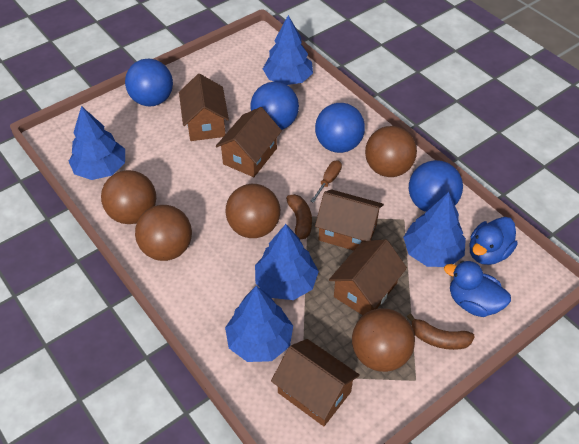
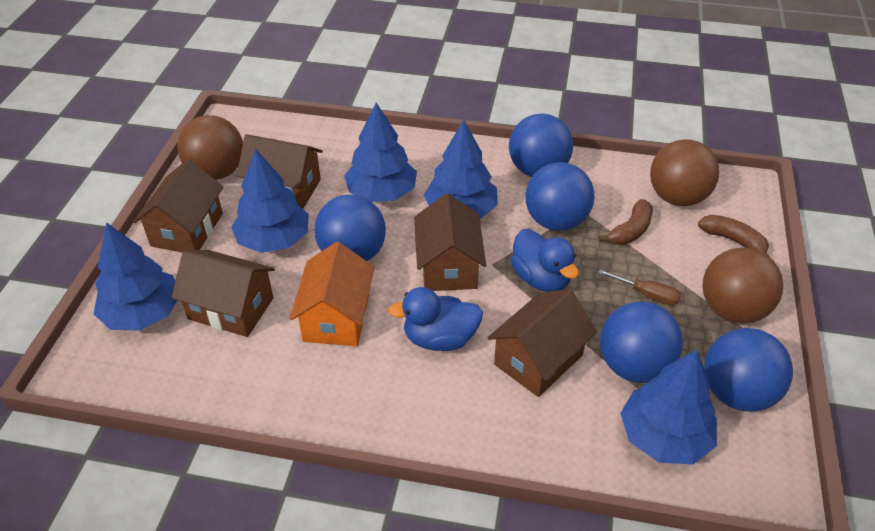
blue ball: 4 -> 5
brown ball: 5 -> 3
orange house: 0 -> 1

